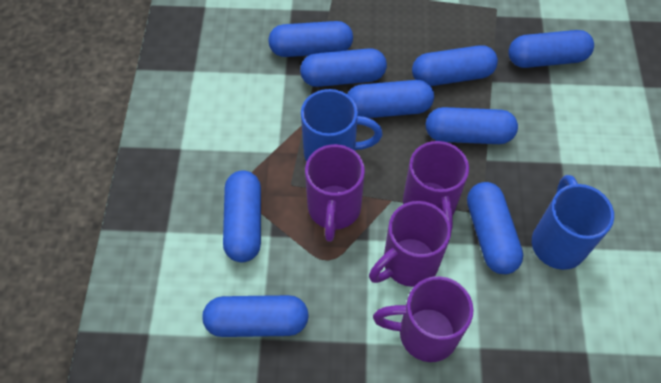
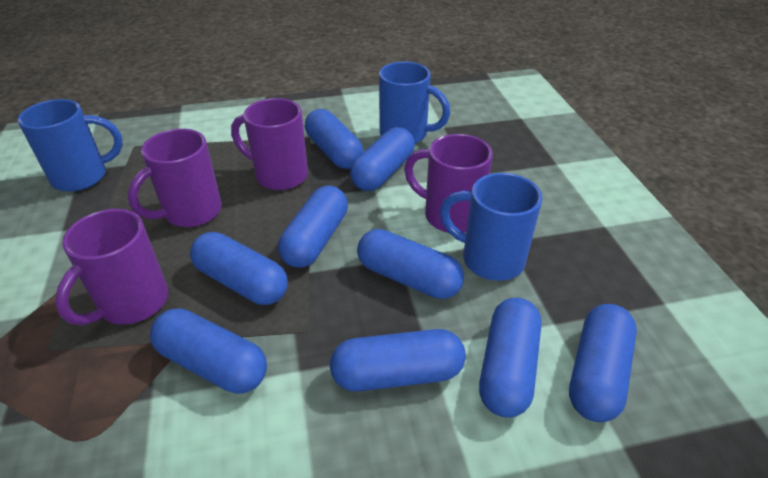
blue mug: 2 -> 3

